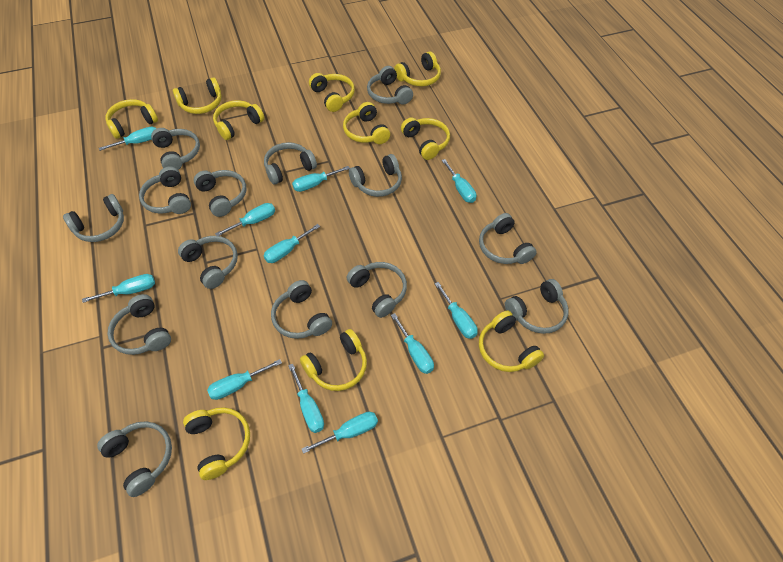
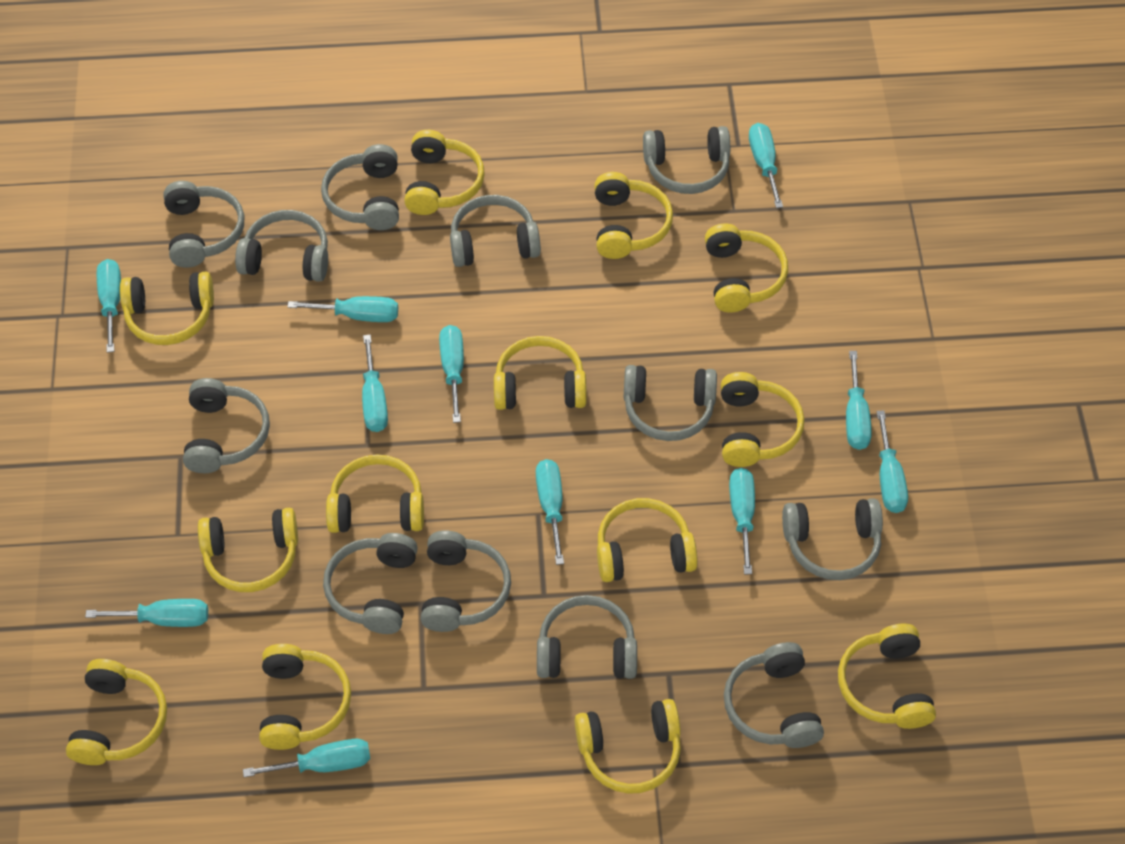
grey headphones: 14 -> 12
yellow headphones: 10 -> 13

